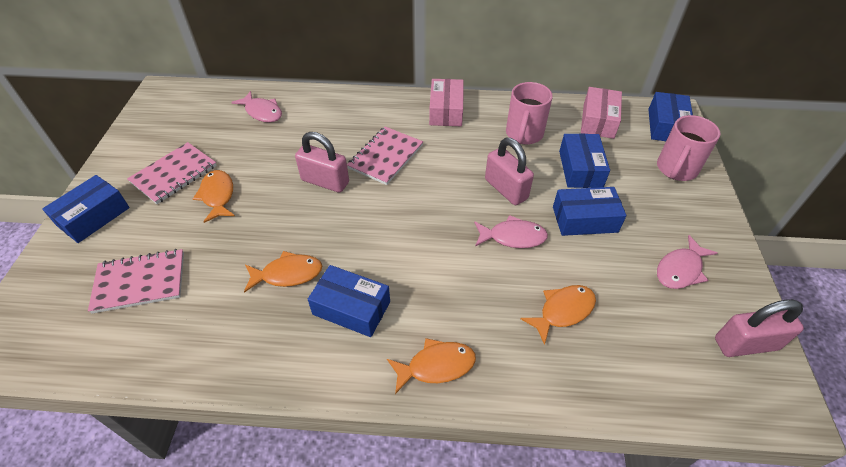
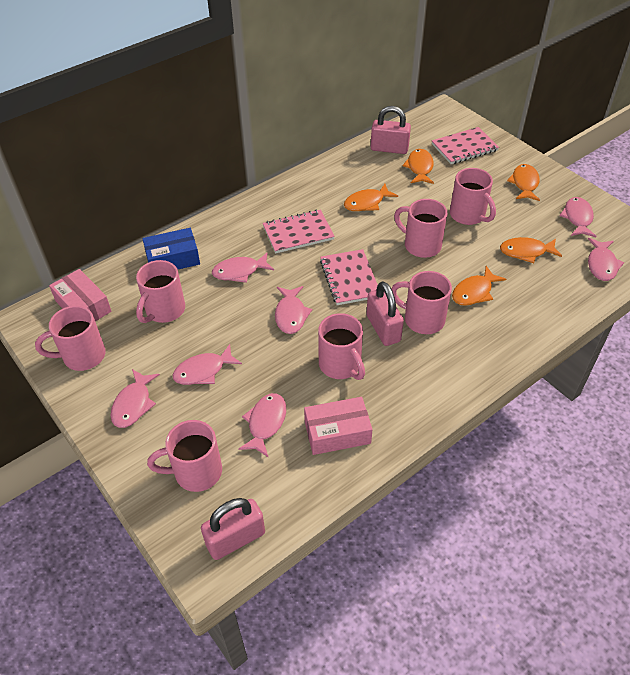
blue box: 5 -> 1
orange fish: 4 -> 5
pink fish: 3 -> 7
pink mug: 2 -> 7

